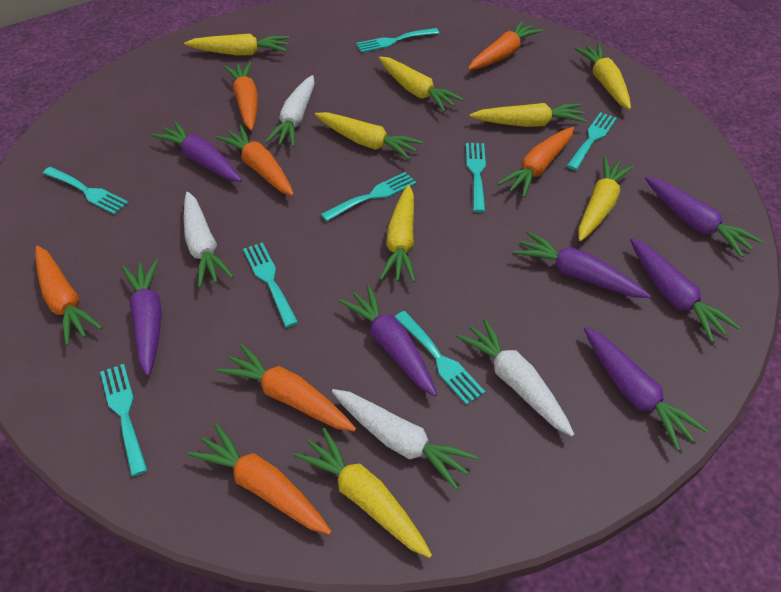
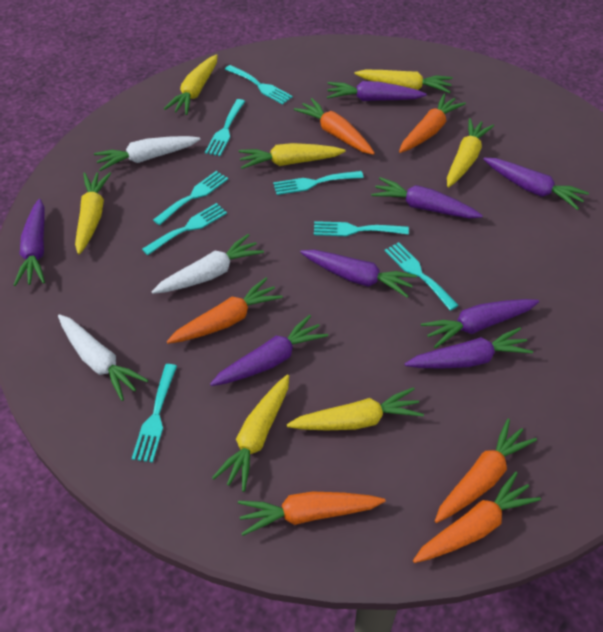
orange carrot: 7 -> 6
purple carrot: 7 -> 8
white carrot: 4 -> 3
yellow carrot: 8 -> 7

